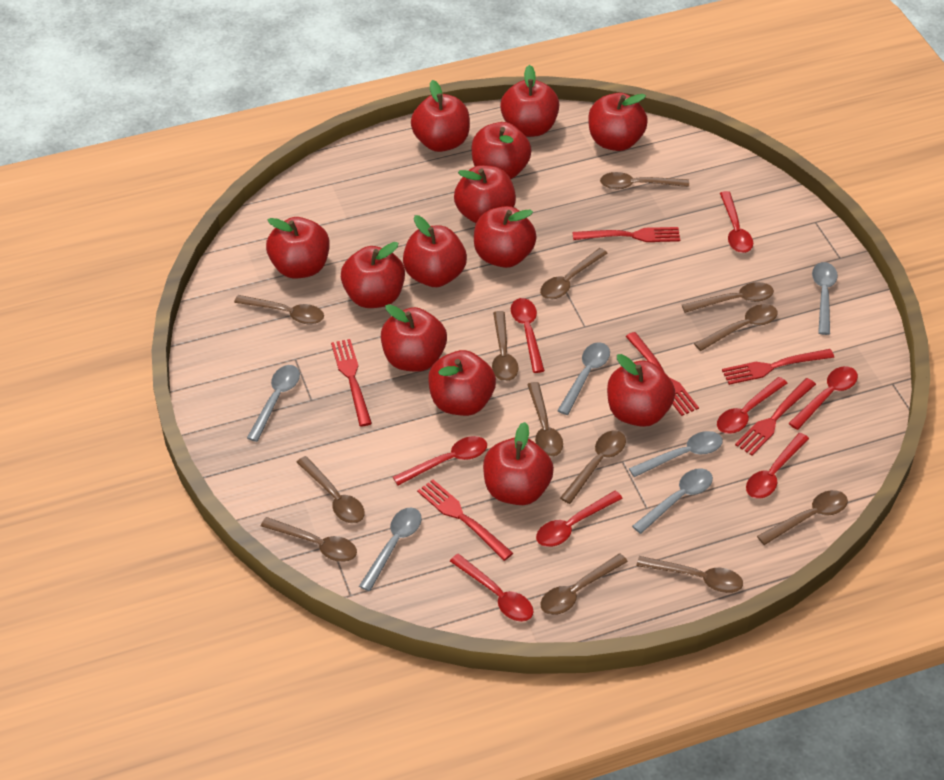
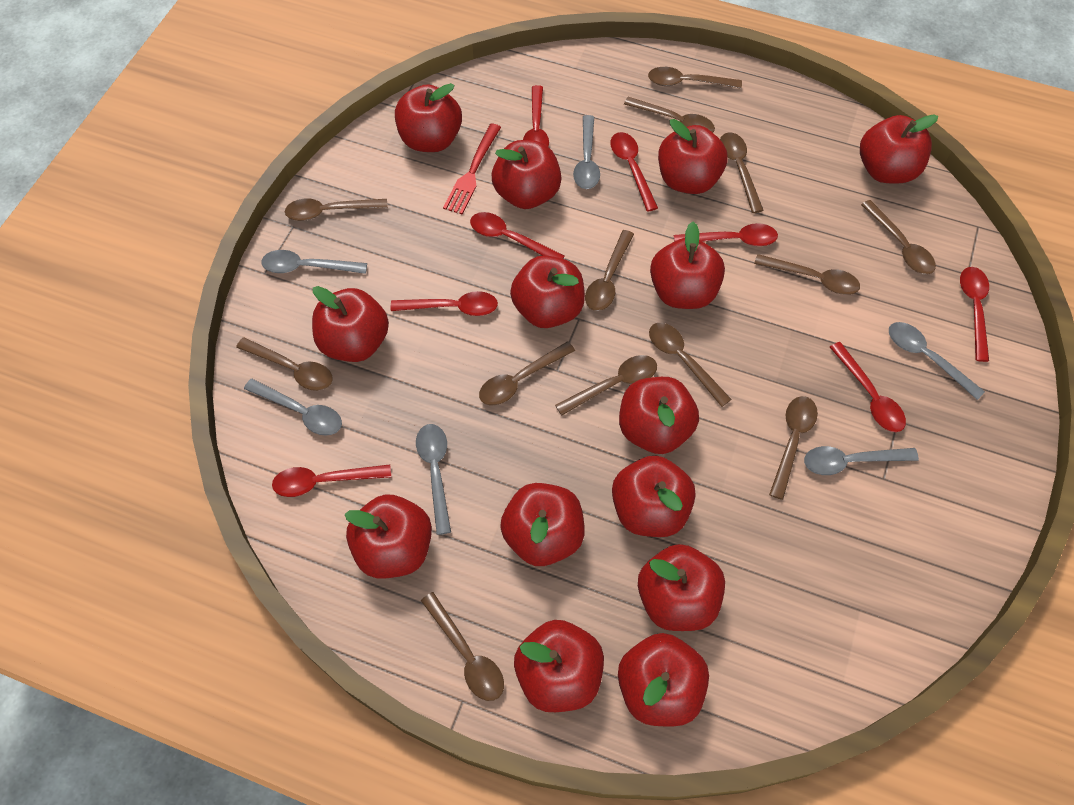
red apple: 13 -> 14
red fork: 6 -> 1

